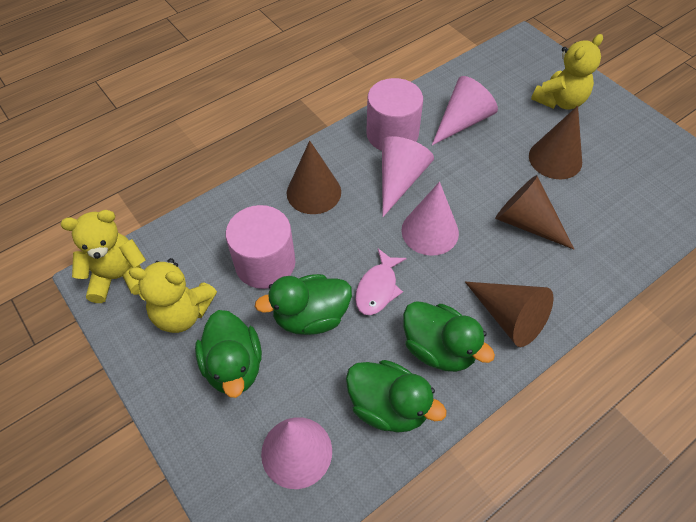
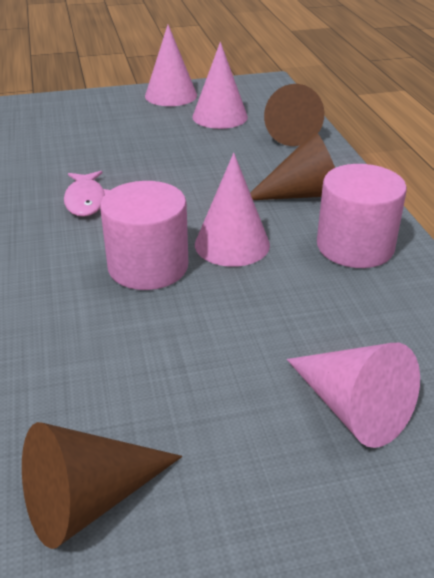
brown cone: 4 -> 3
green duck: 4 -> 0
yellow teddy bear: 3 -> 0

